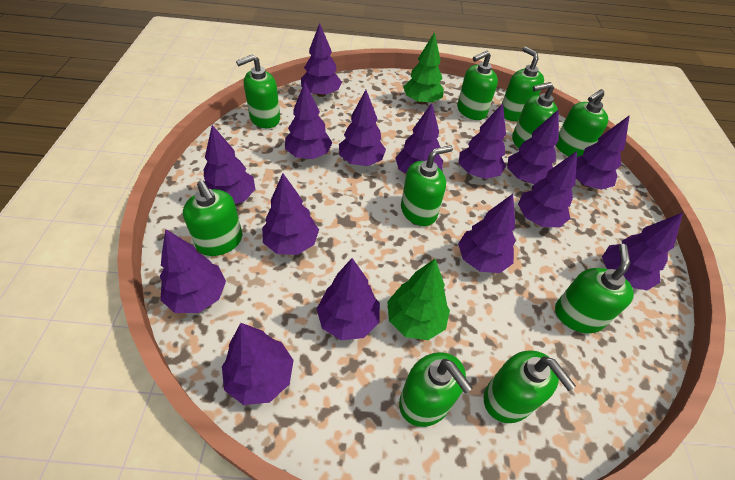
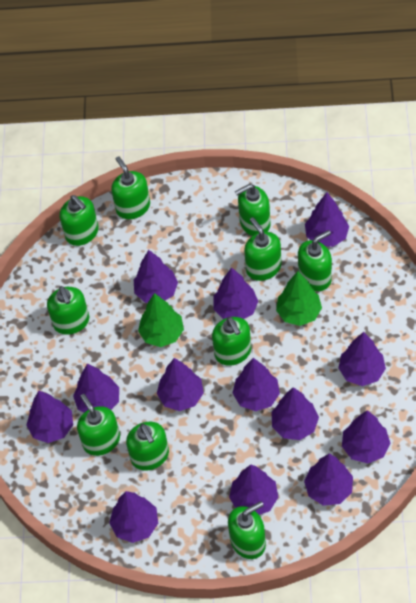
purple tree: 15 -> 13

